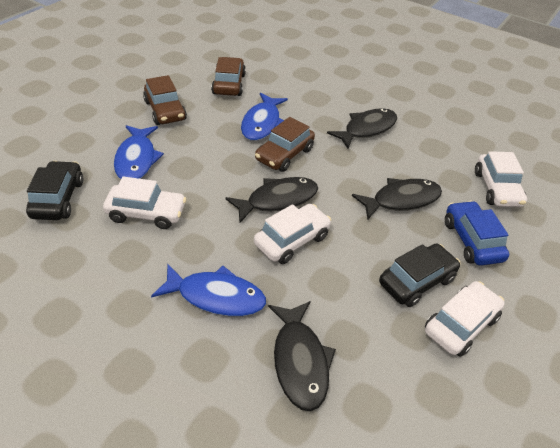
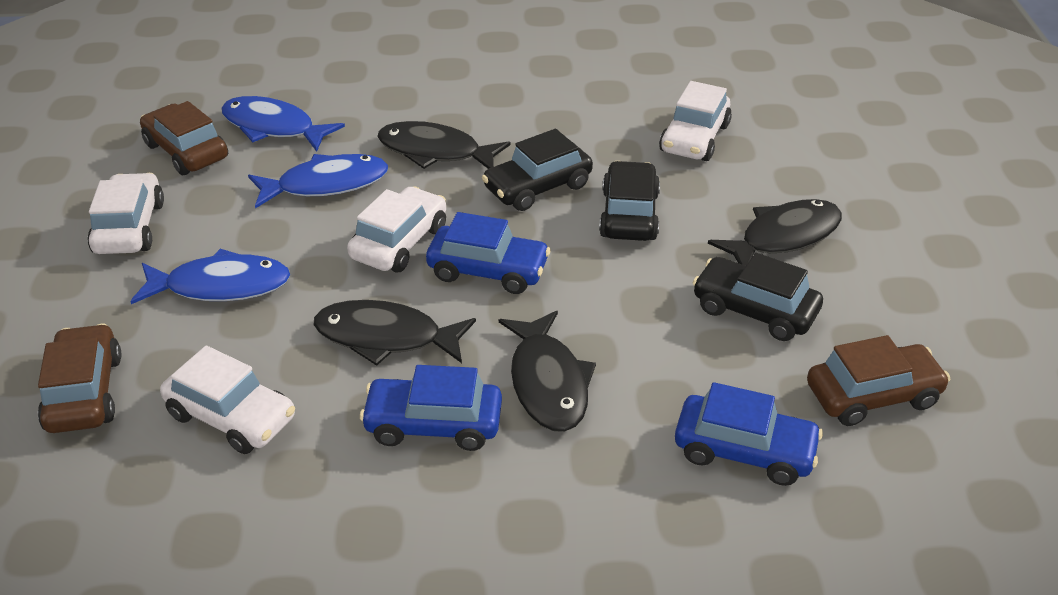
black car: 2 -> 3
blue car: 1 -> 3

